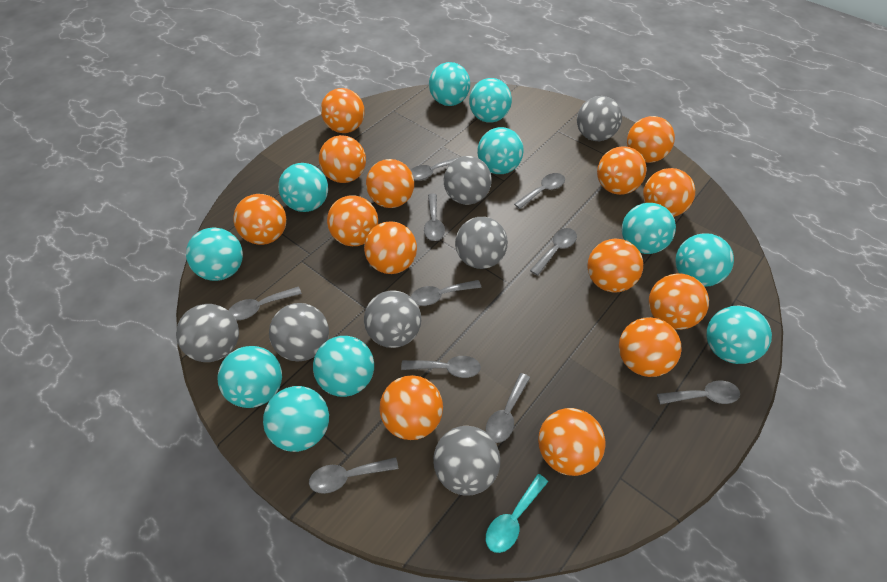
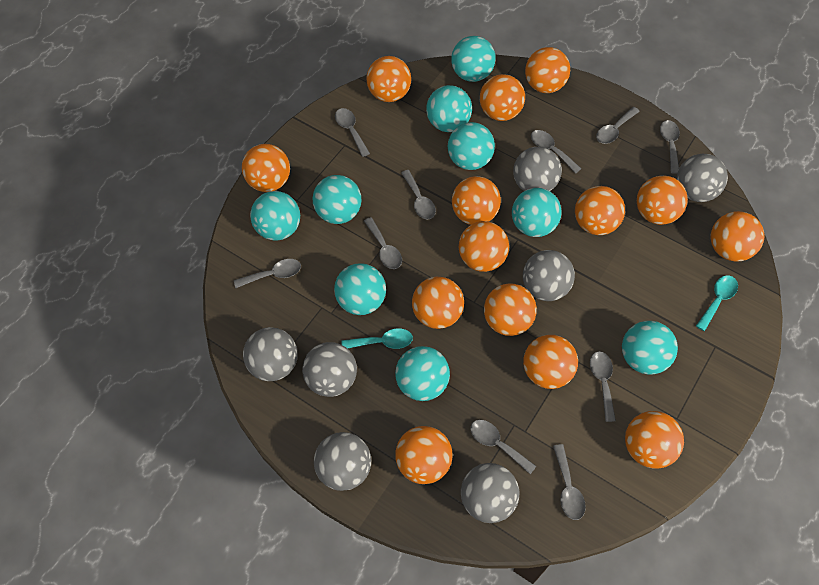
turquoise ball: 11 -> 9
turquoise spoon: 1 -> 2

